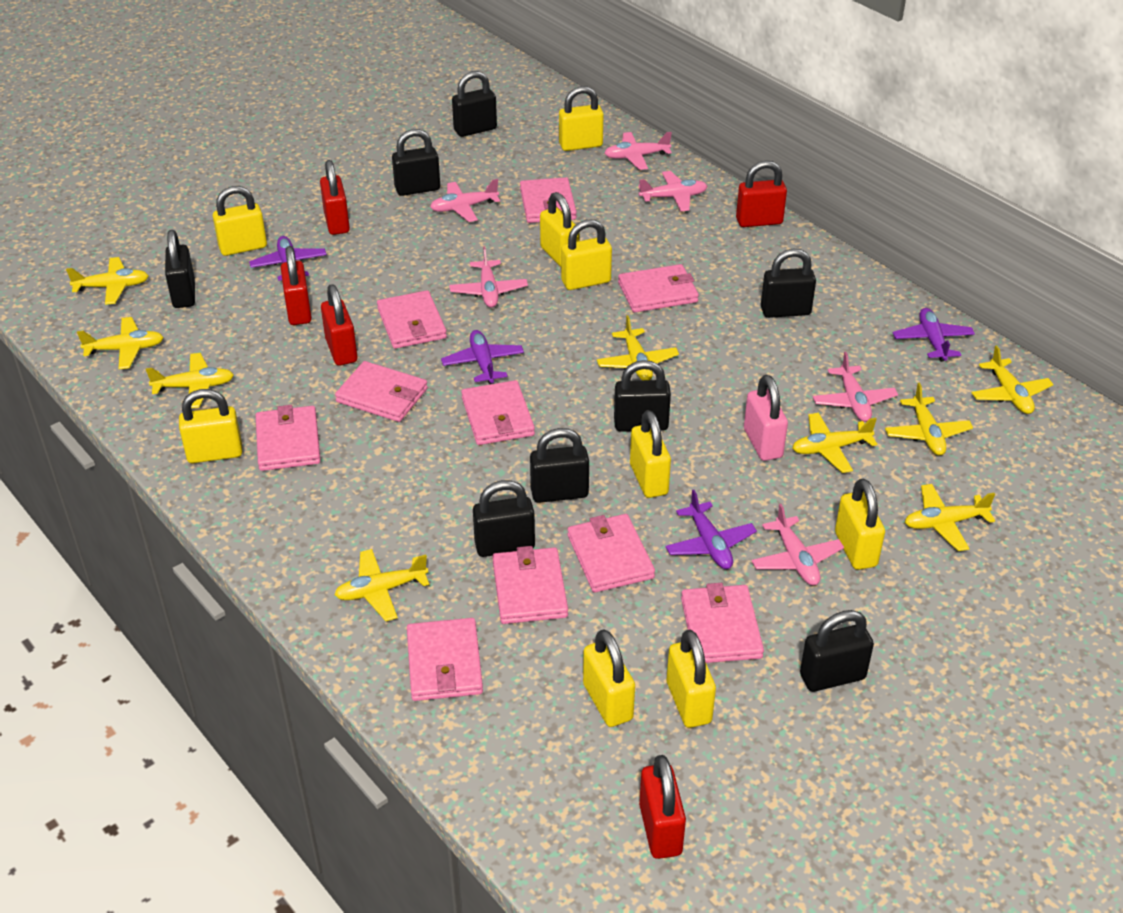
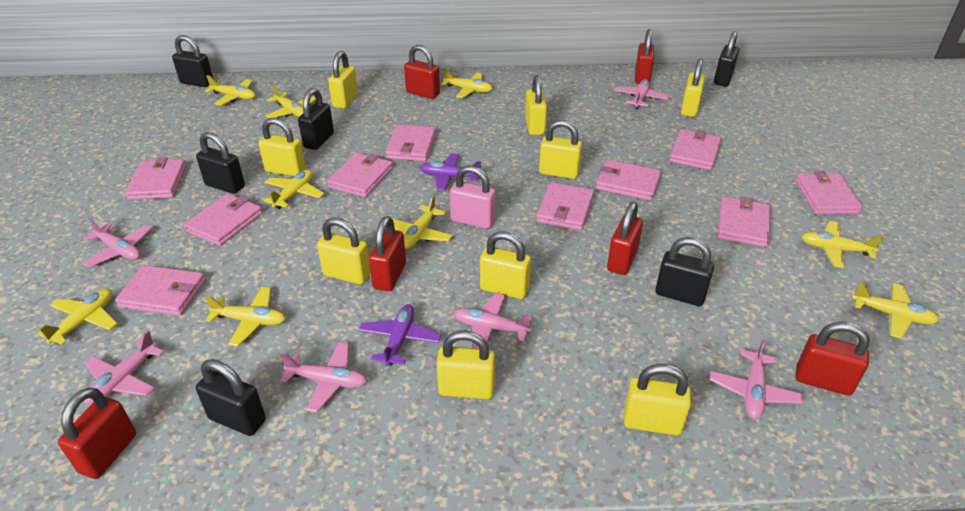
black padlock: 8 -> 6
purple plane: 4 -> 2
red padlock: 5 -> 6

